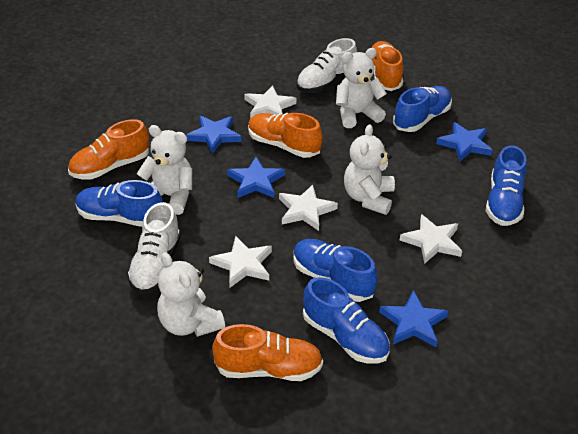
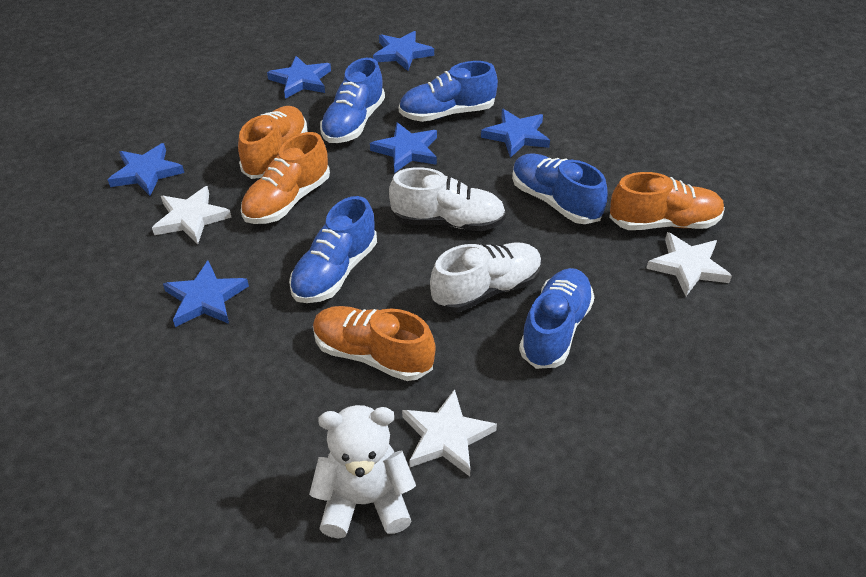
blue star: 4 -> 6
white star: 4 -> 3
white teddy bear: 4 -> 1

